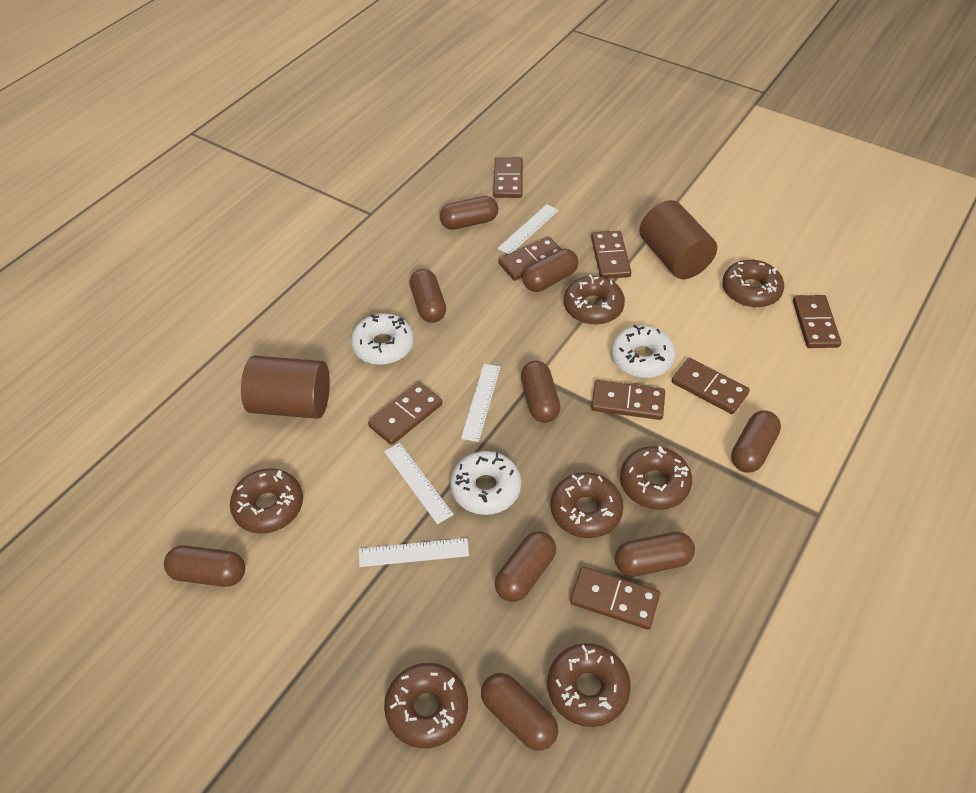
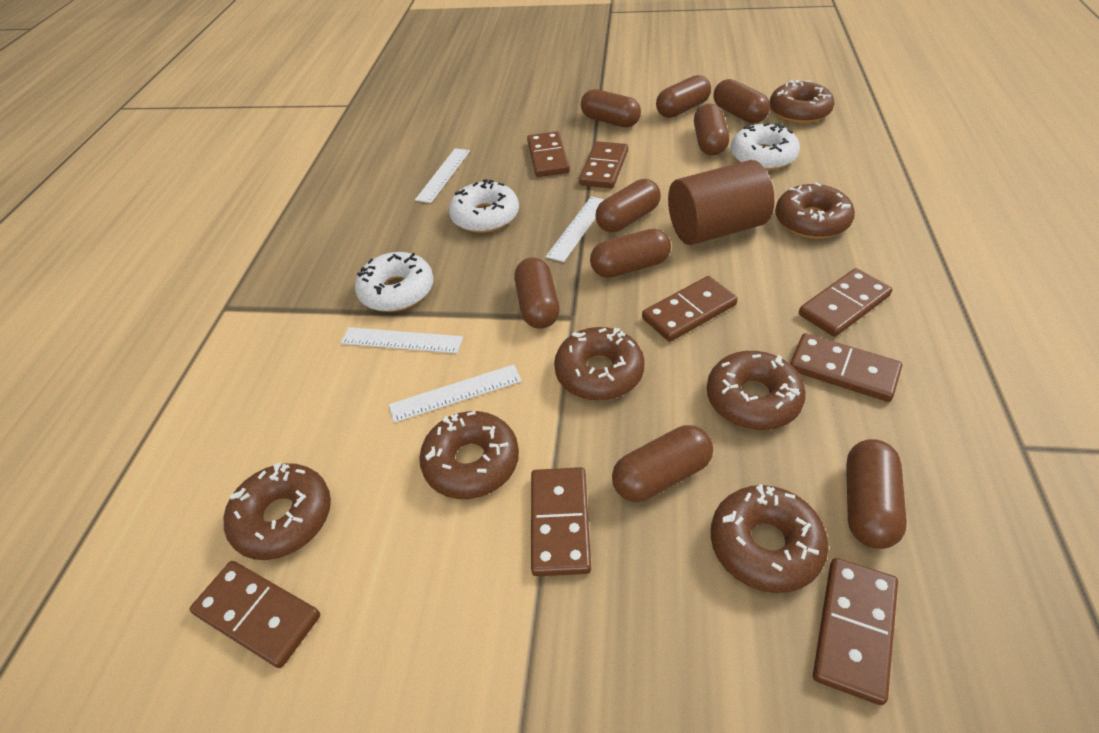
brown cylinder: 2 -> 1

